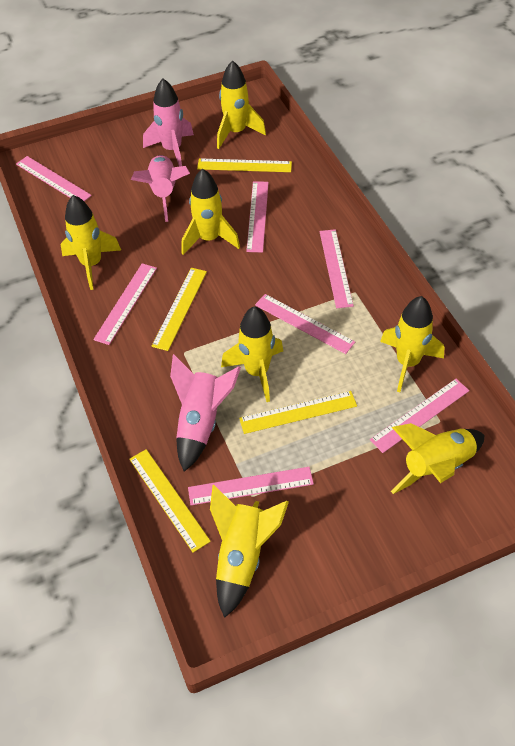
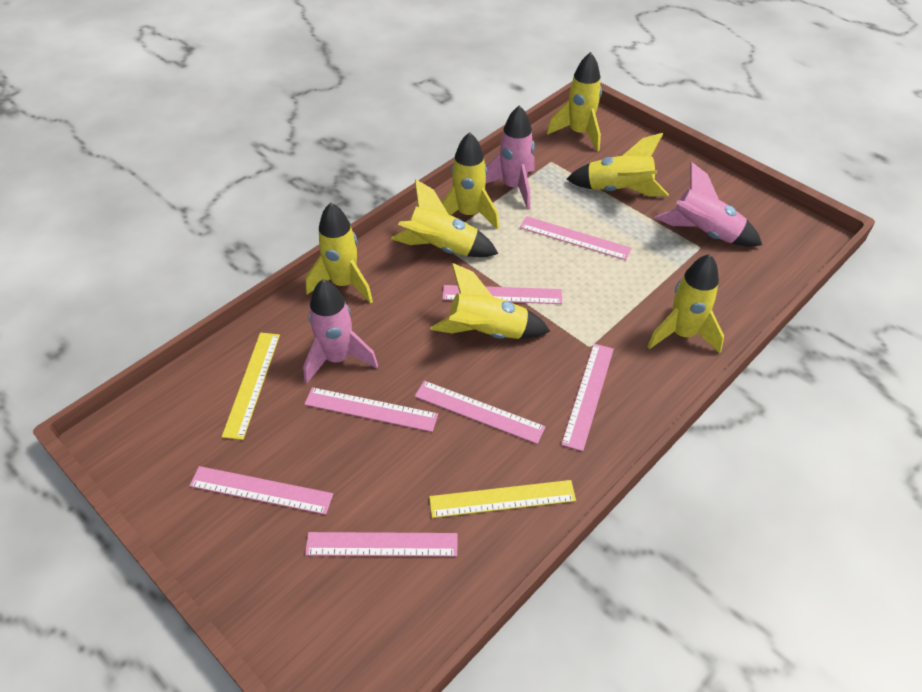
yellow ruler: 4 -> 2

